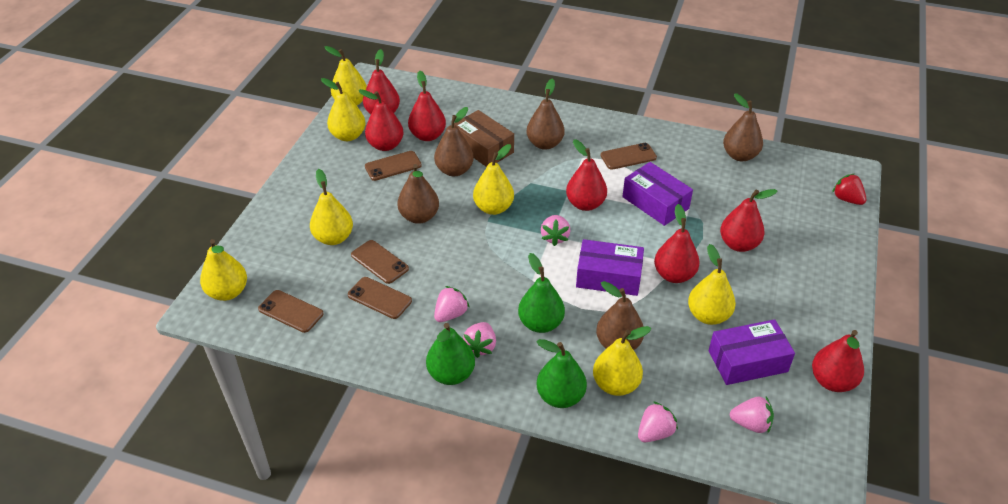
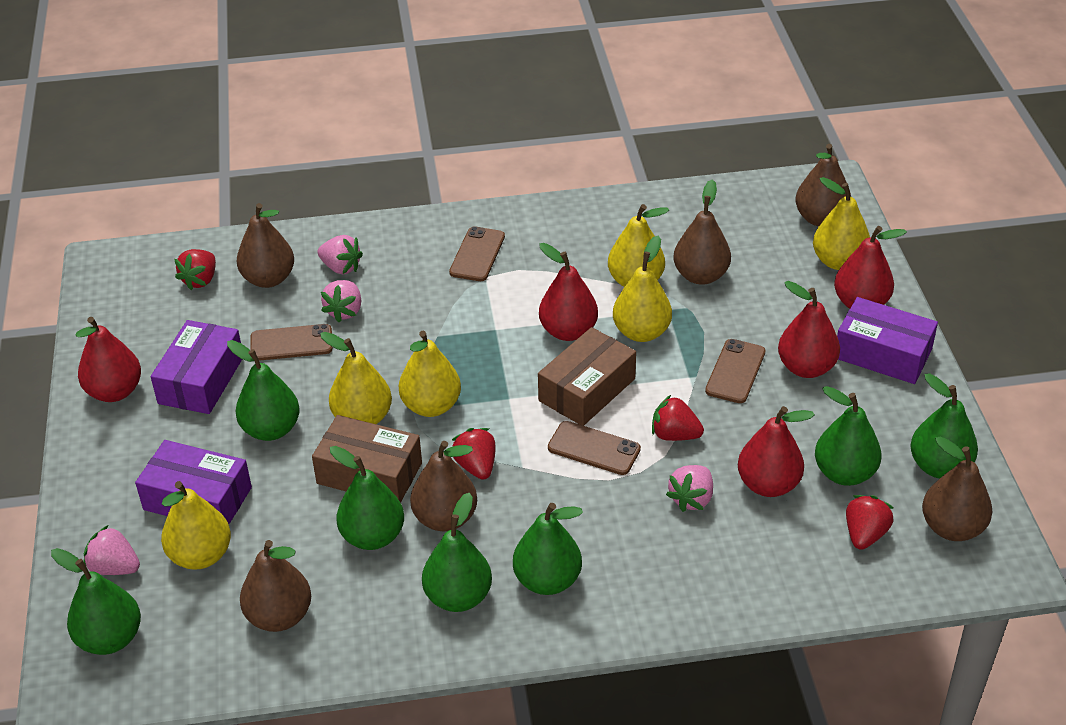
brown box: 1 -> 2
brown pear: 5 -> 6
brown phone: 5 -> 4
green pear: 3 -> 7
pink strawberry: 5 -> 4
red pear: 7 -> 5
red strawberry: 1 -> 4
yellow pear: 7 -> 6

